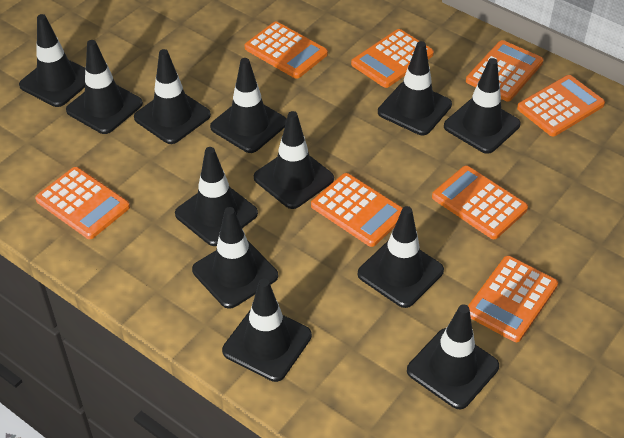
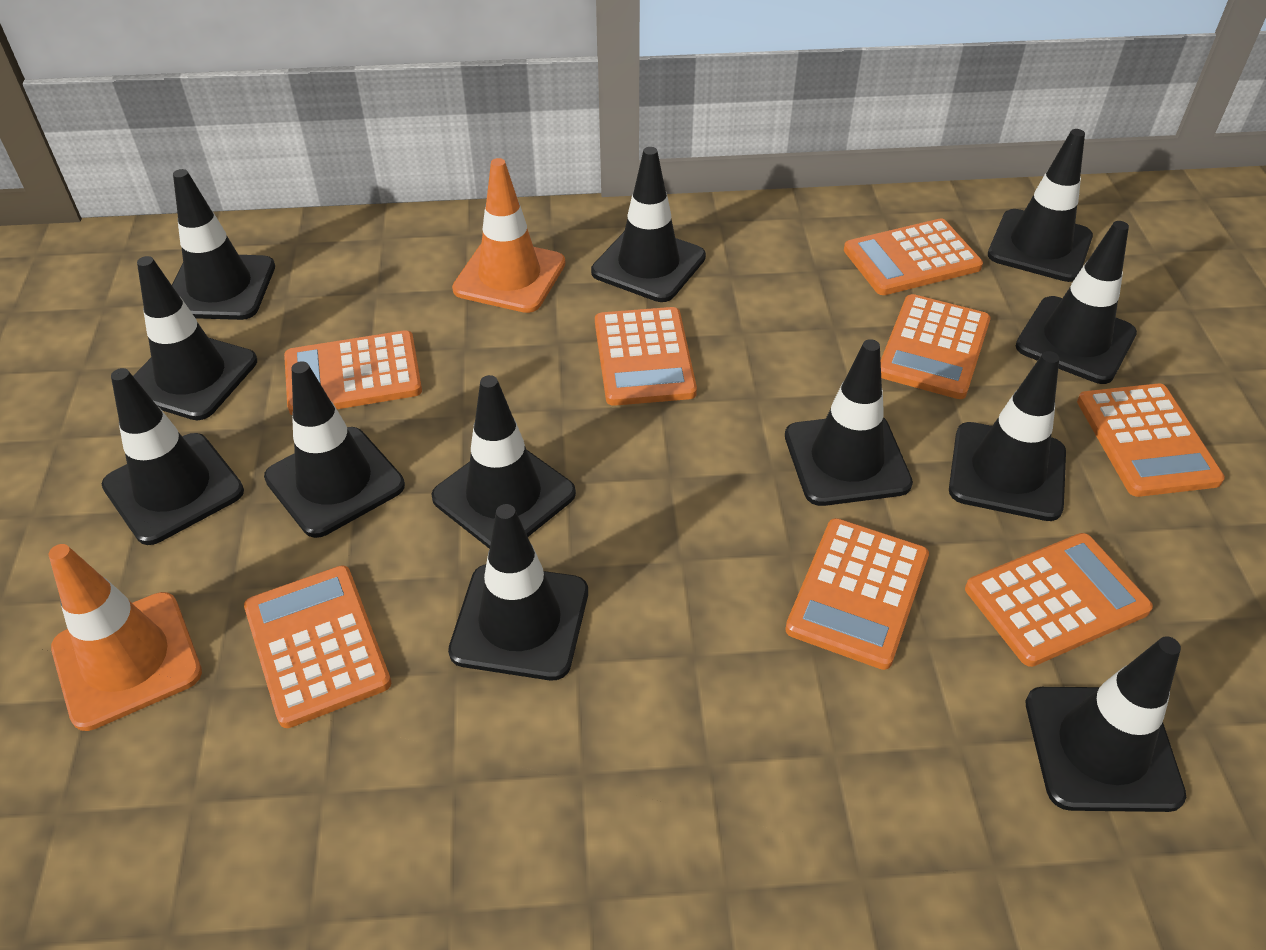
orange traffic cone: 0 -> 2

